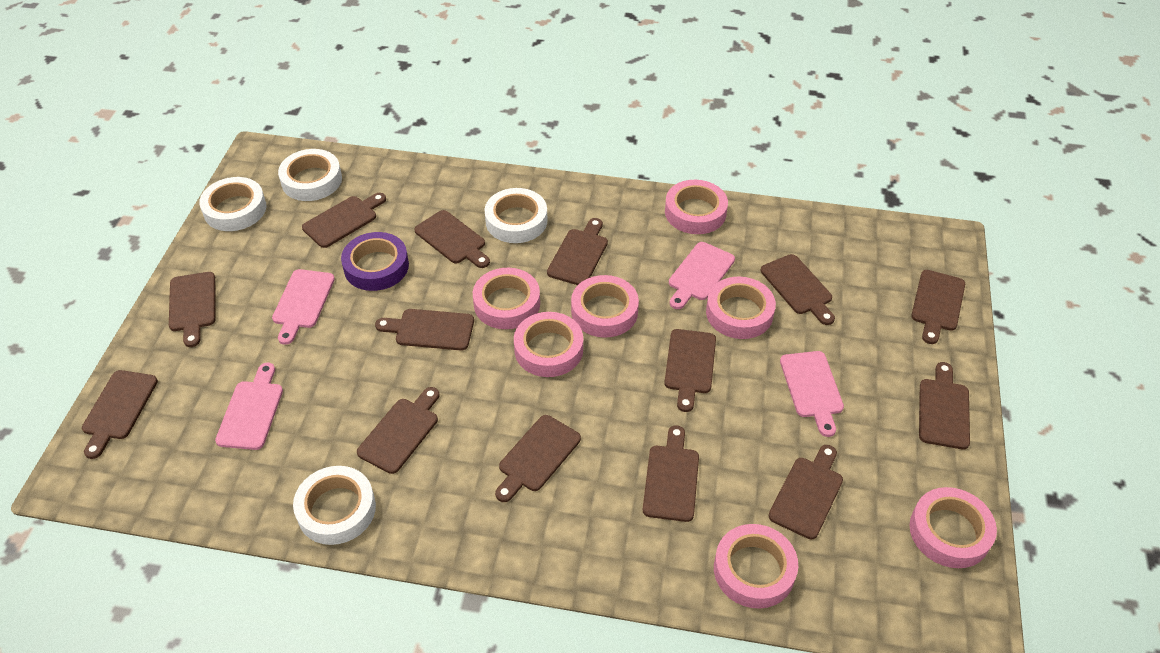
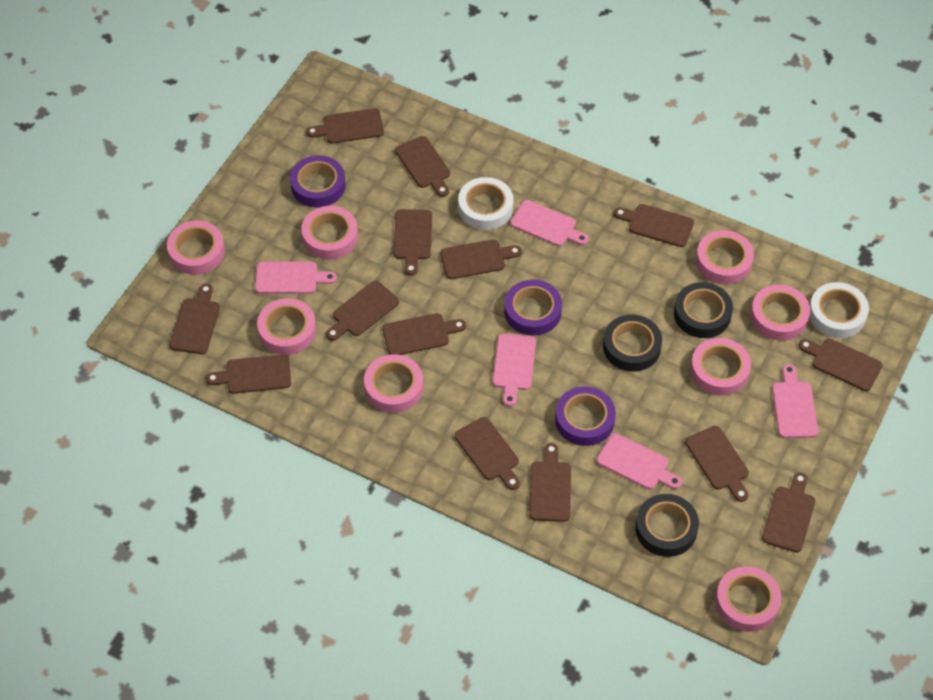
black tape: 0 -> 3
pink cutting board: 4 -> 5
pink tape: 7 -> 8
purple tape: 1 -> 3
white tape: 4 -> 2

